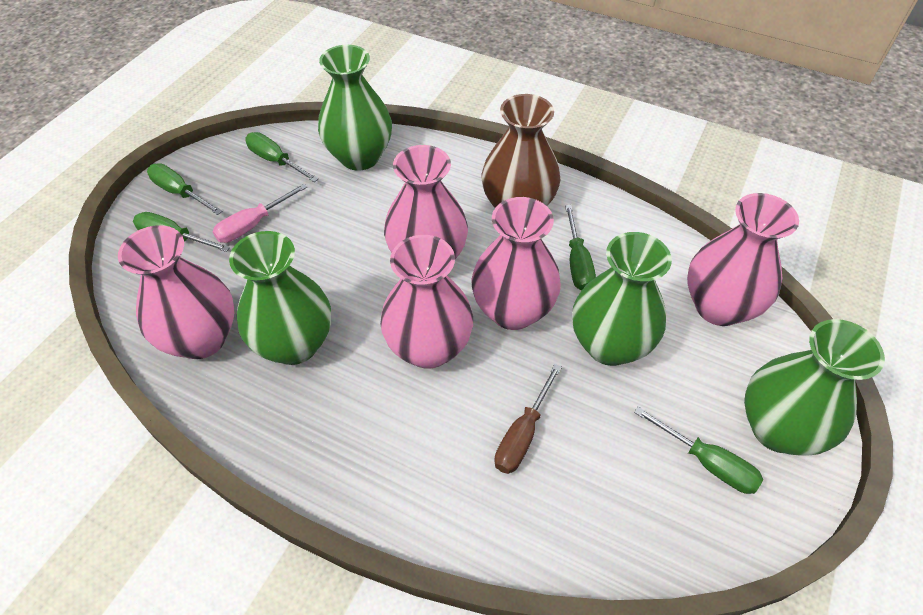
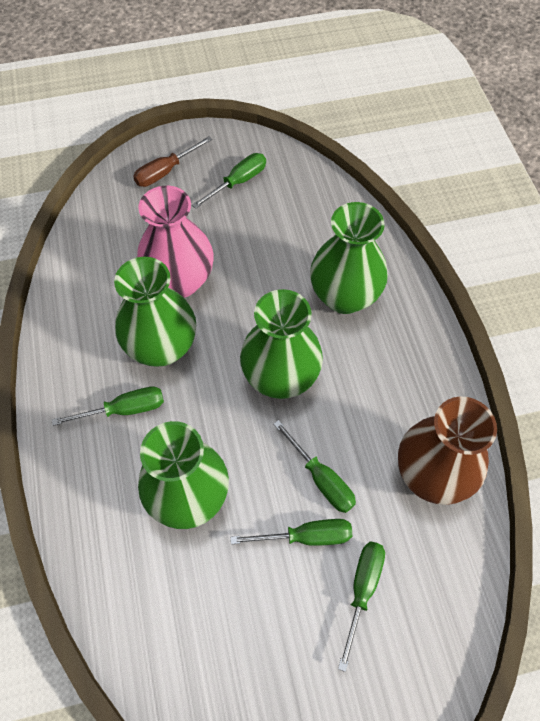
pink screwdriver: 1 -> 0
pink vase: 5 -> 1

